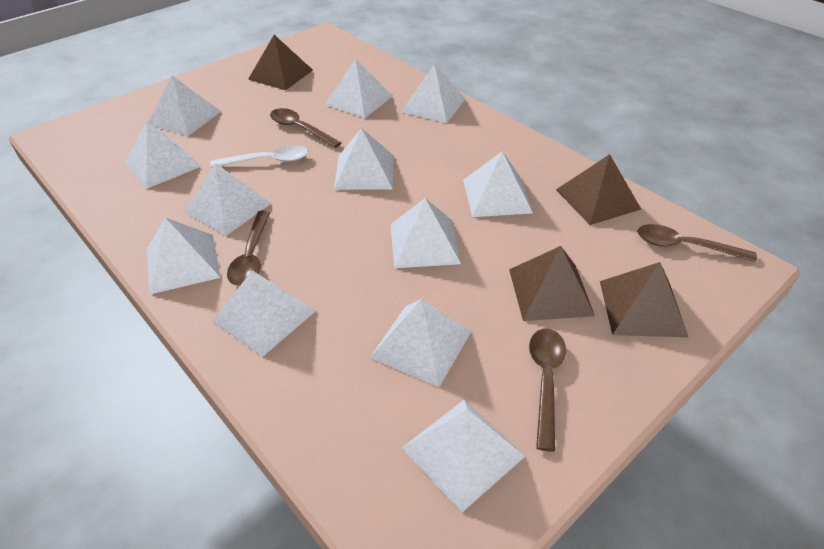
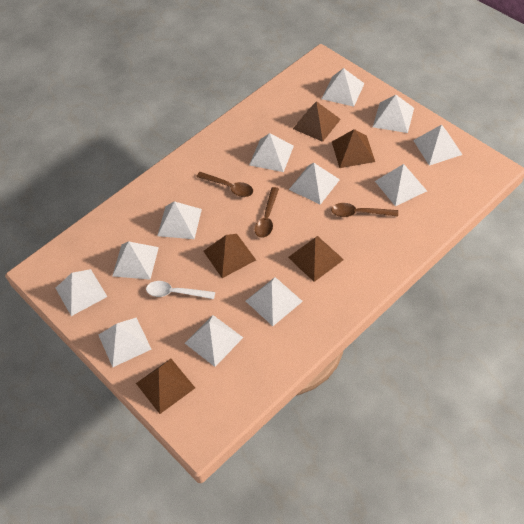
brown pyramid: 4 -> 5
brown spoon: 4 -> 3

